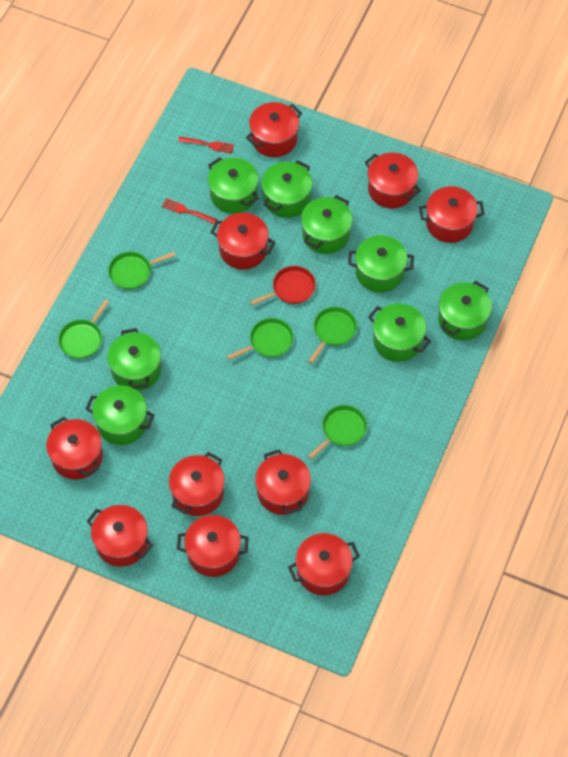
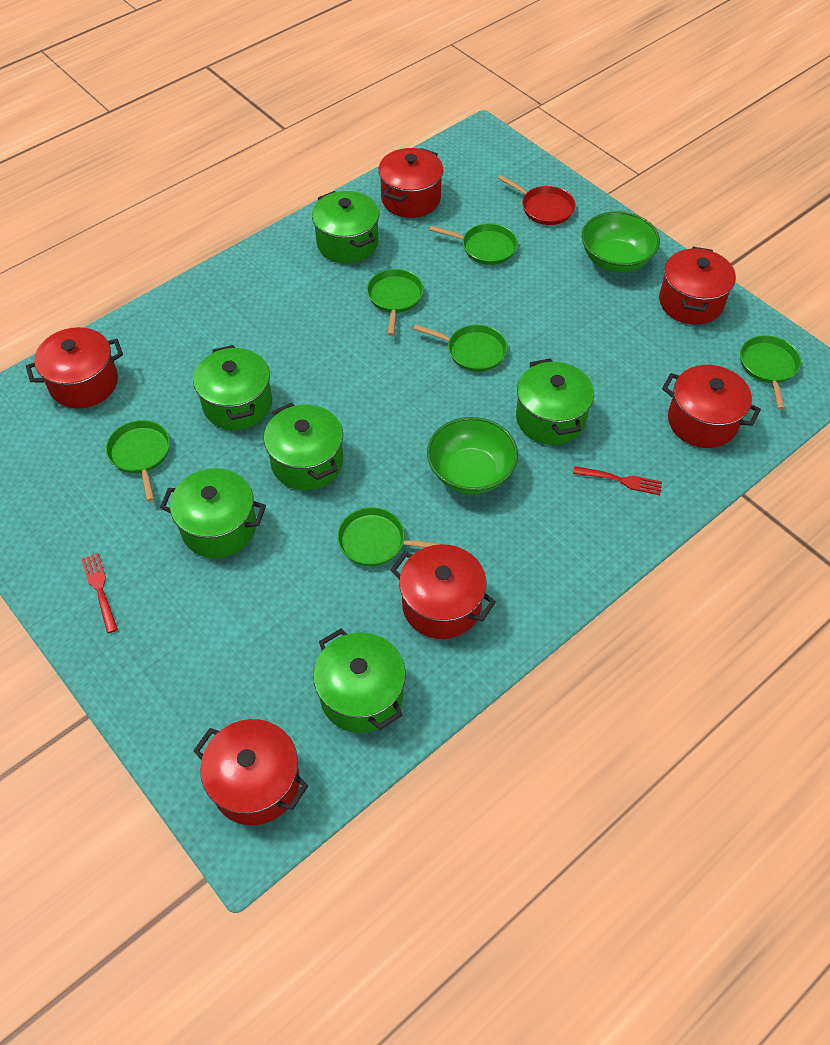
green bowl: 0 -> 2
green pan: 5 -> 6
green pot: 8 -> 6
red pot: 10 -> 6

